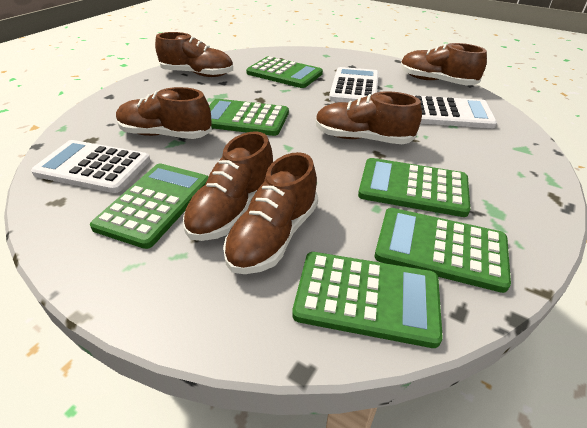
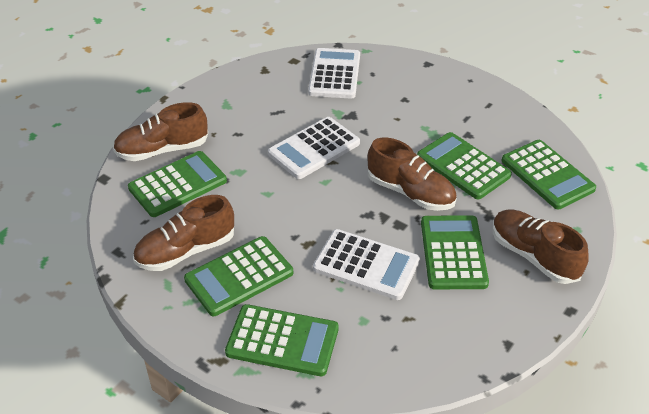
brown shoe: 6 -> 4

